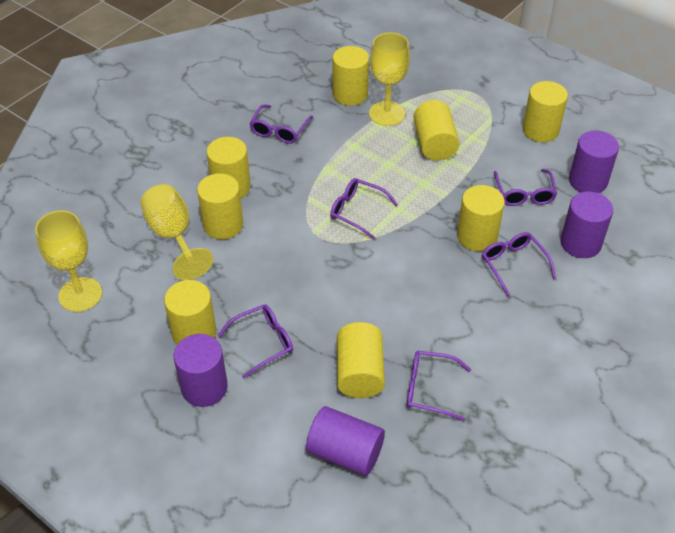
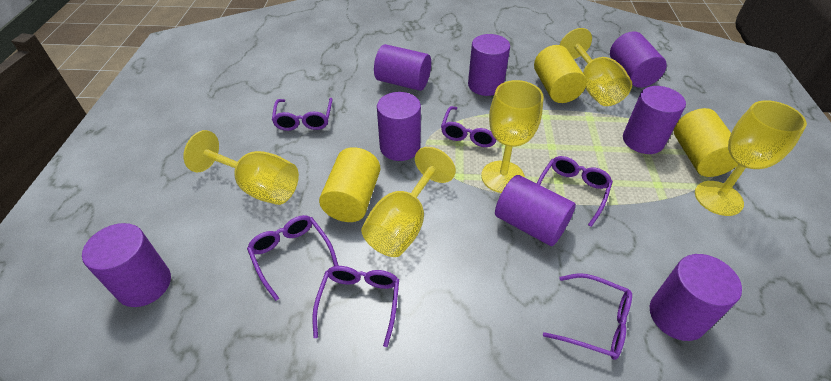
purple cylinder: 4 -> 8
yellow cylinder: 8 -> 3
yellow goblet: 3 -> 5

